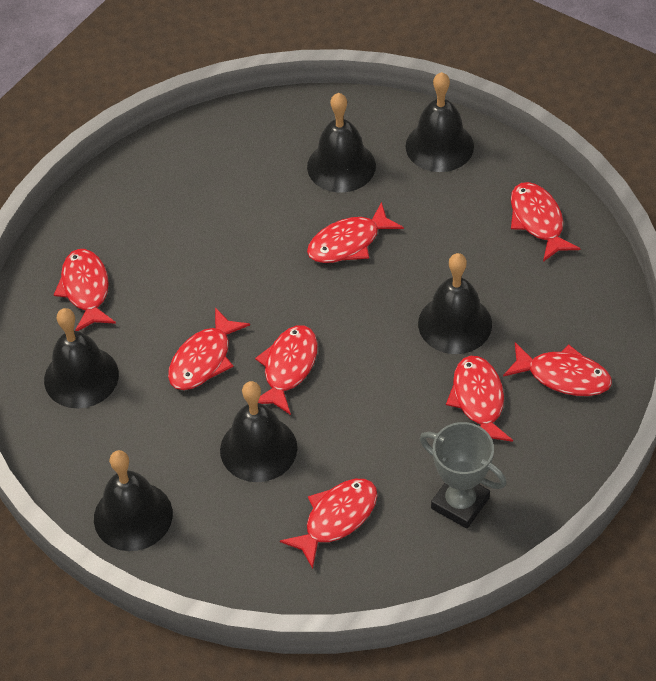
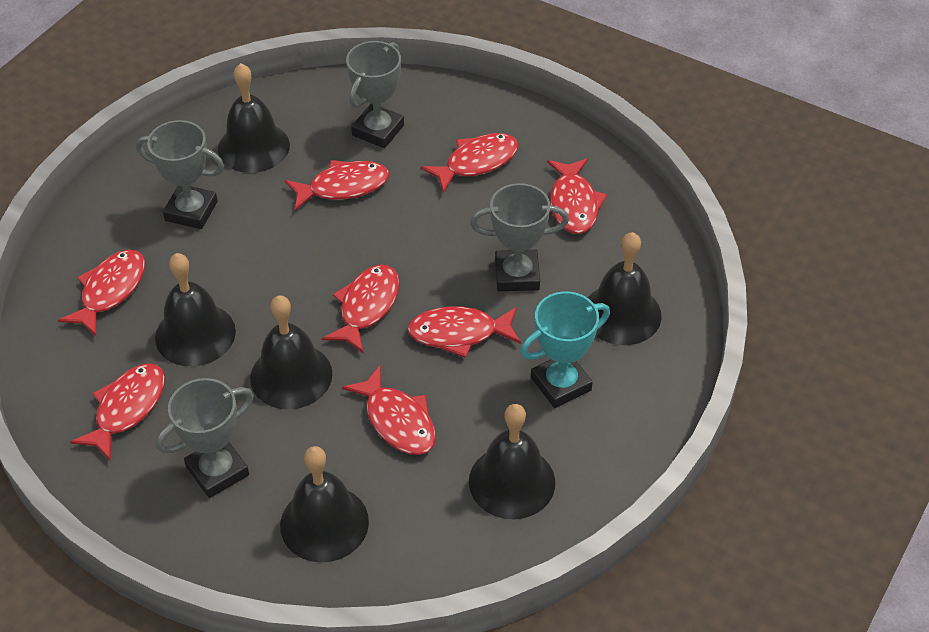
grey trophy: 1 -> 4
turquoise trophy: 0 -> 1

